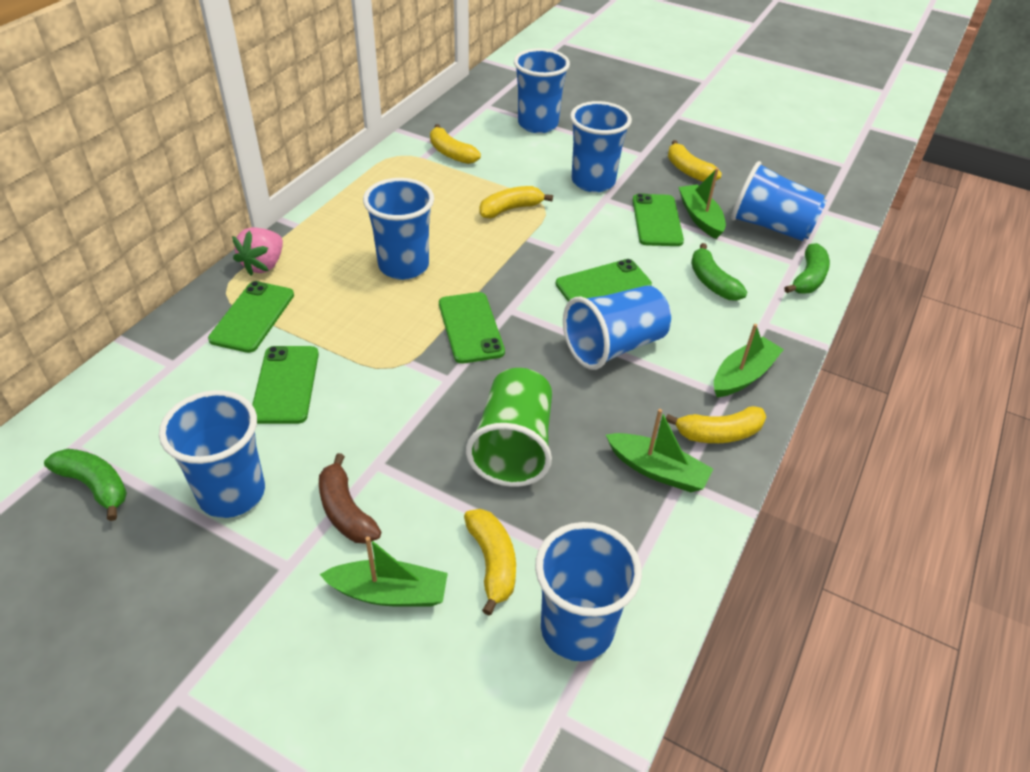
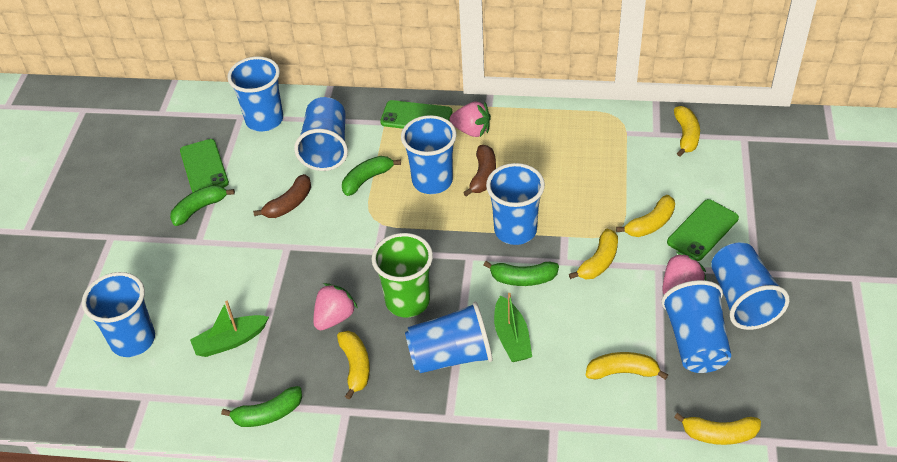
blue cup: 7 -> 8
brown banana: 1 -> 2
green banana: 3 -> 4
green boat: 4 -> 2
green phone: 5 -> 3
pink strawberry: 1 -> 3
yellow banana: 5 -> 6

